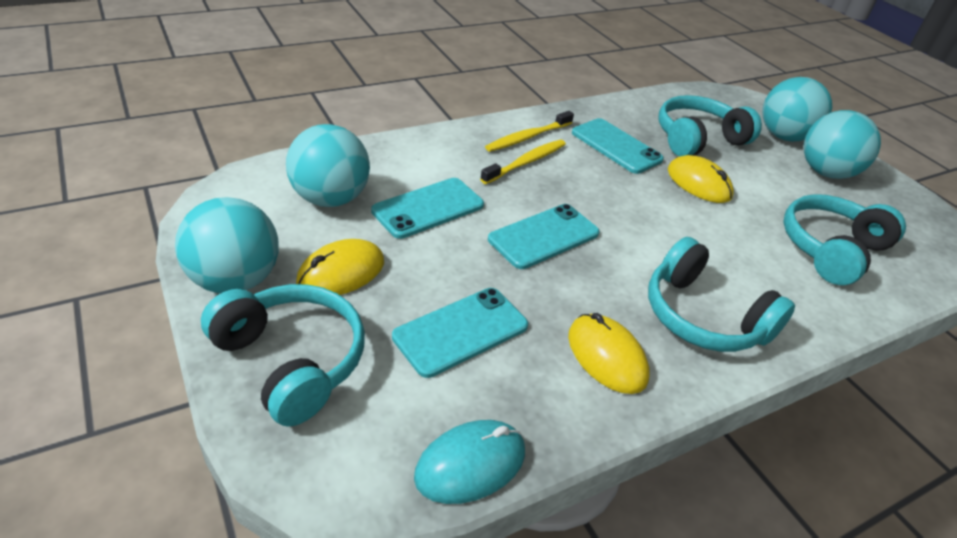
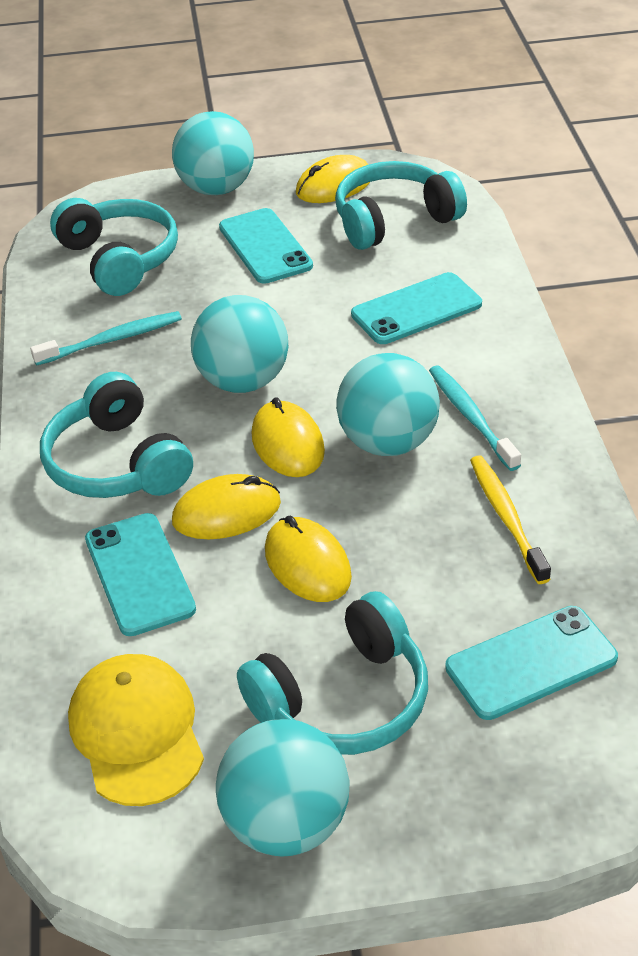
turquoise mouse: 1 -> 0
turquoise toothbrush: 0 -> 2
yellow cap: 0 -> 1
yellow mouse: 3 -> 4
yellow toothbrush: 2 -> 1

